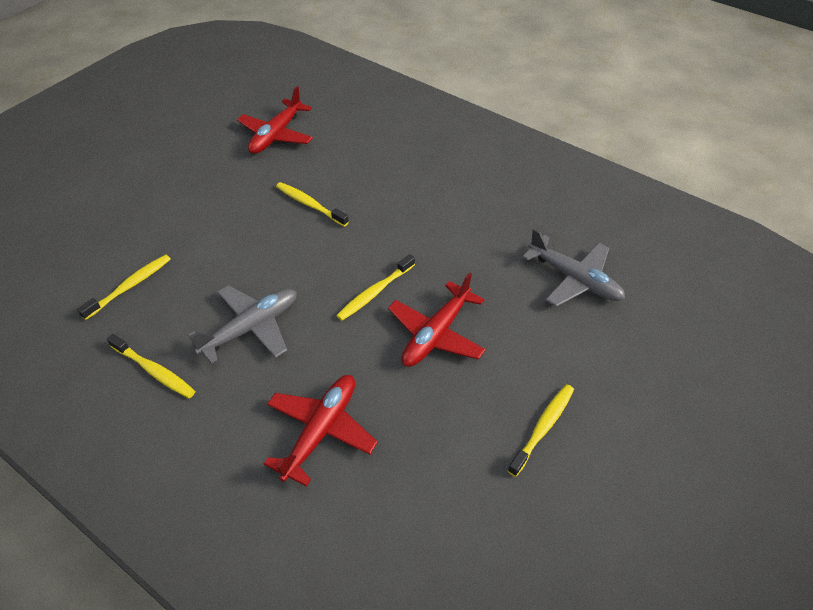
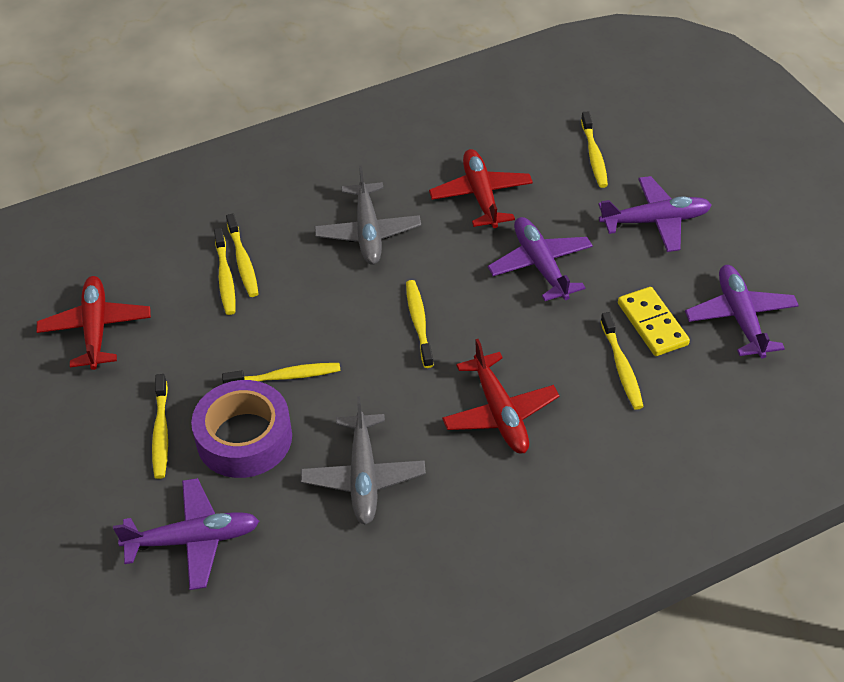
purple plane: 0 -> 4
purple tape: 0 -> 1
yellow domino: 0 -> 1
yellow toothbrush: 5 -> 7

